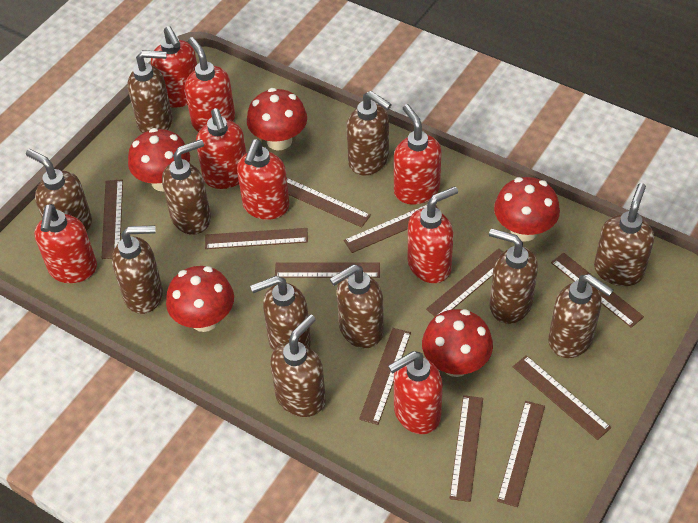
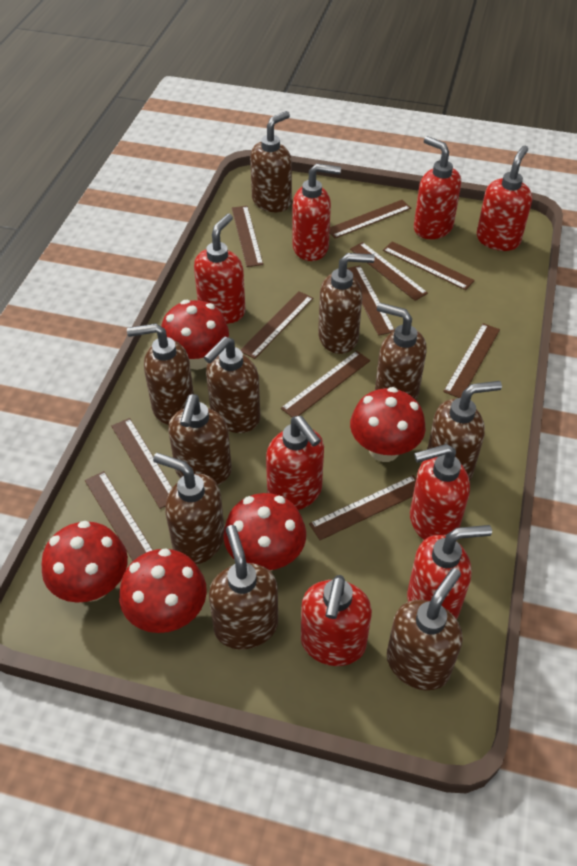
brown soap dispenser: 11 -> 10

